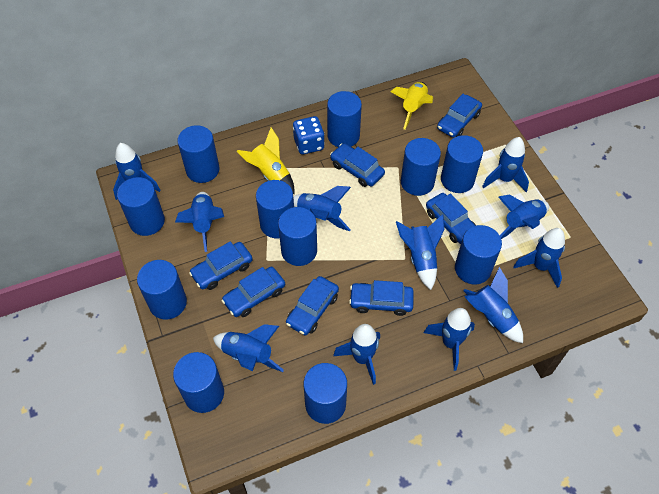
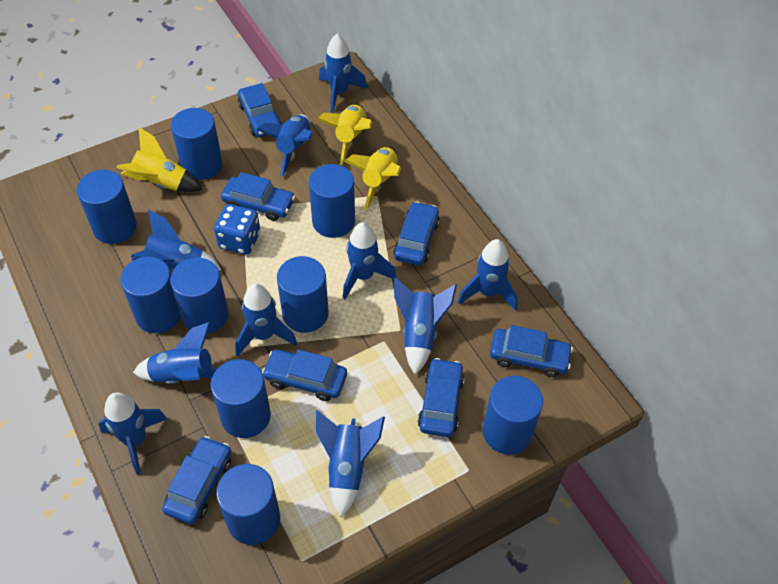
blue cylinder: 11 -> 9
blue rocket: 11 -> 10
yellow rocket: 2 -> 3

